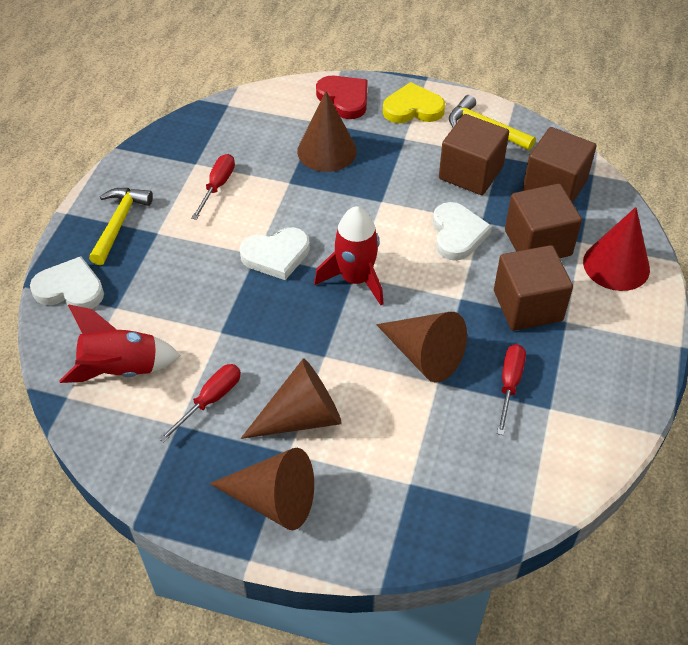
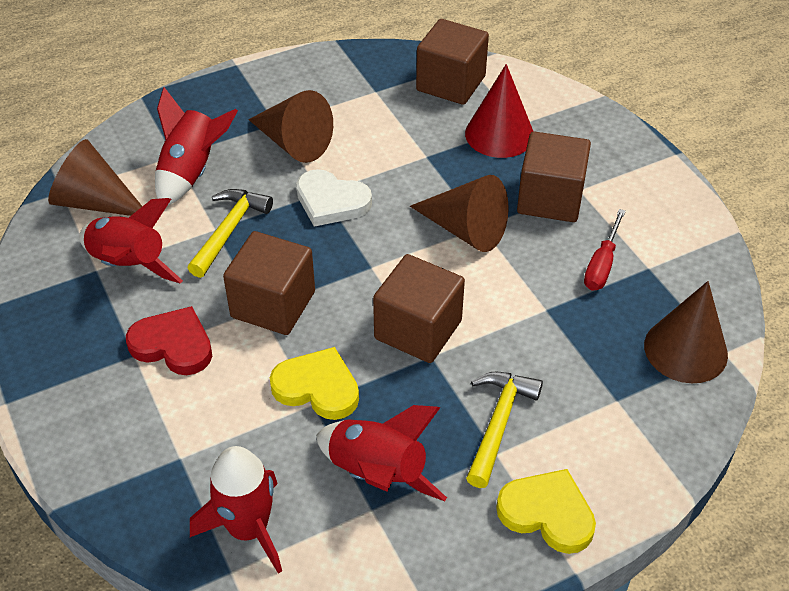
red rocket: 2 -> 4
red screwdriver: 3 -> 1
white heart: 3 -> 1
yellow heart: 1 -> 2

